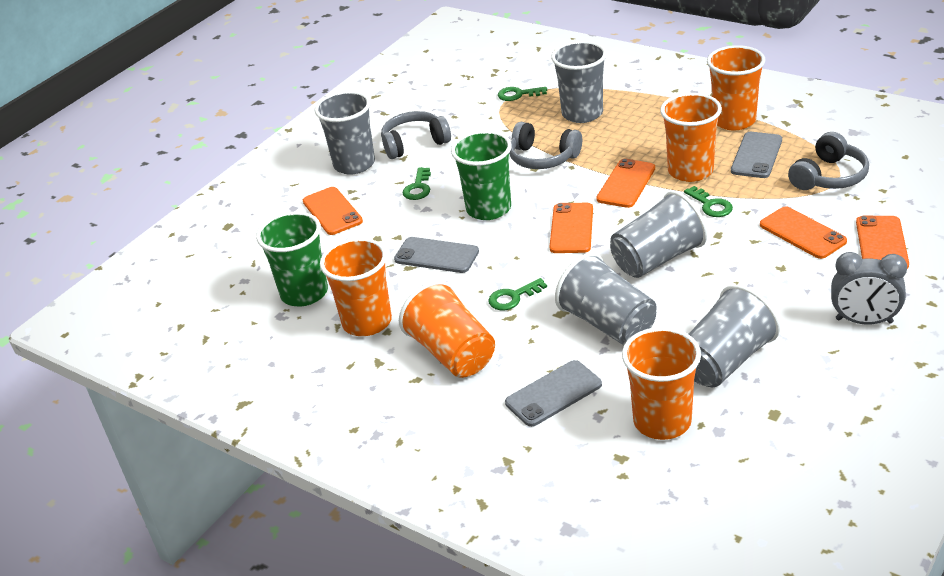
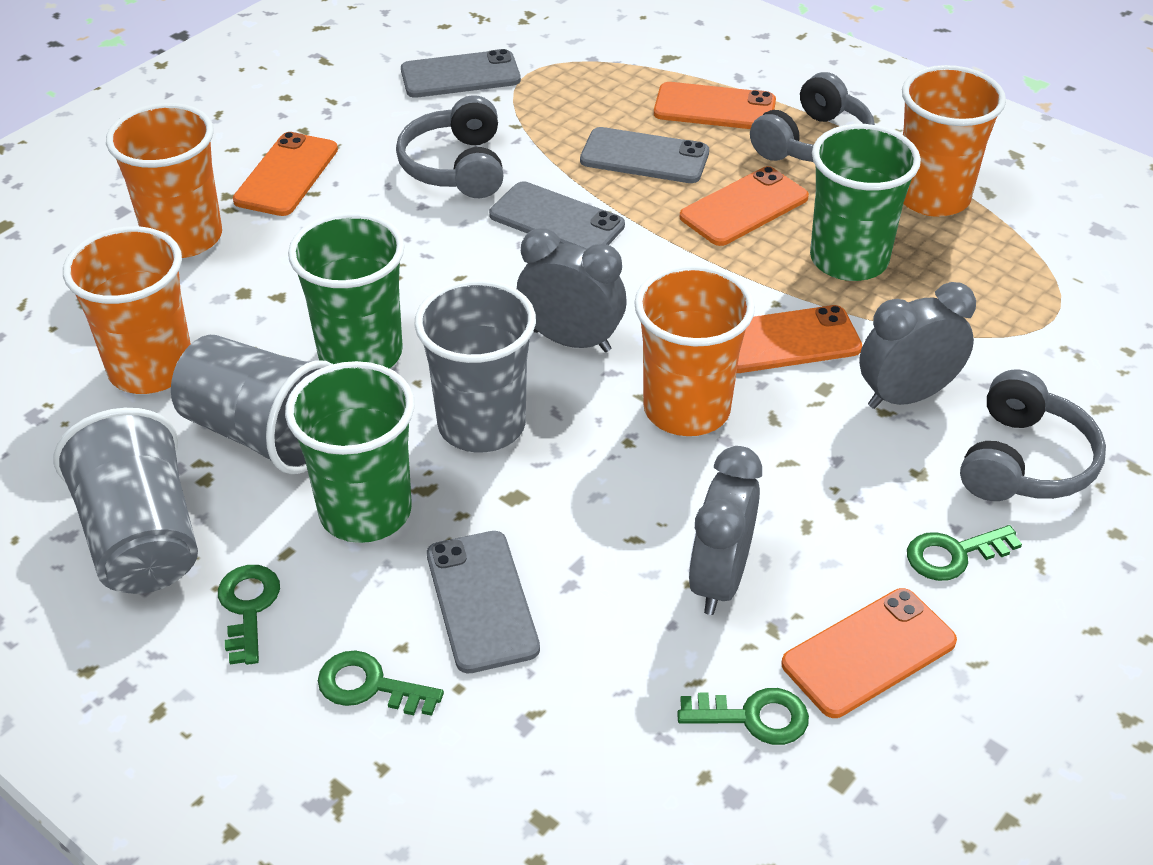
green cup: 2 -> 3
grey clock: 1 -> 3
grey cup: 5 -> 3
grey phone: 3 -> 4
orange cup: 5 -> 4

